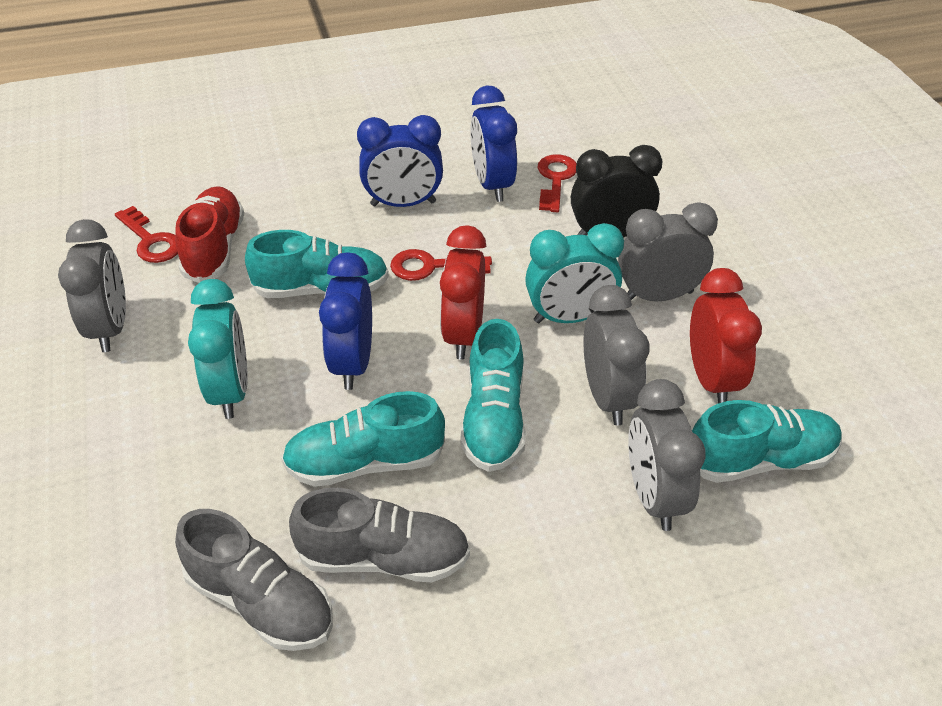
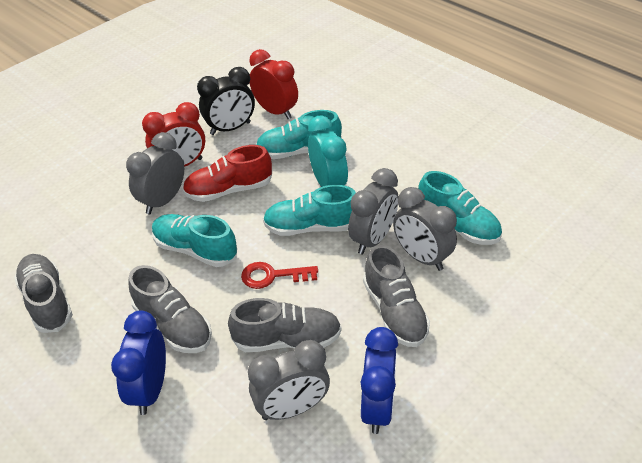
blue clock: 3 -> 2
grey shoe: 2 -> 4
red key: 3 -> 1
turquoise clock: 2 -> 1

